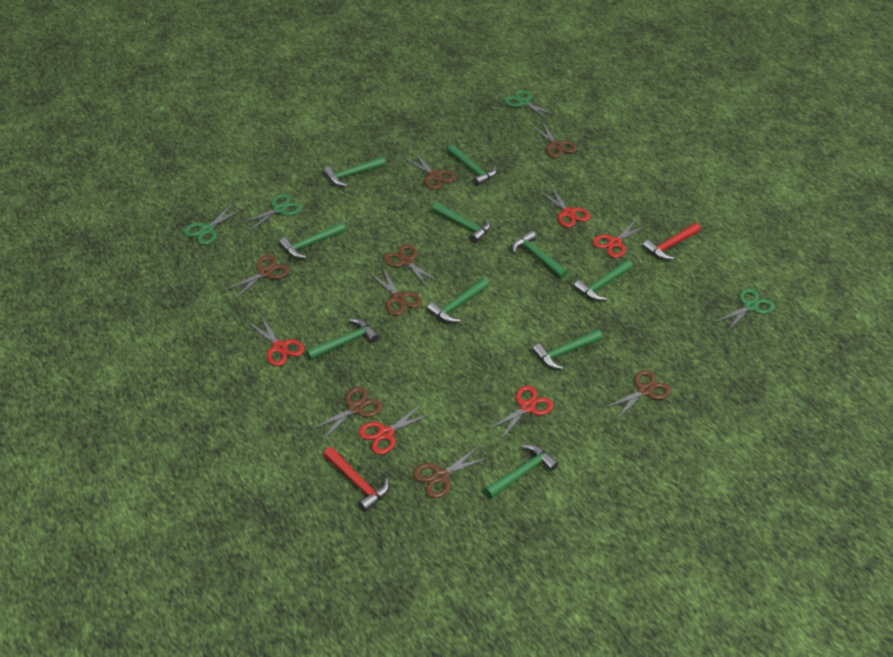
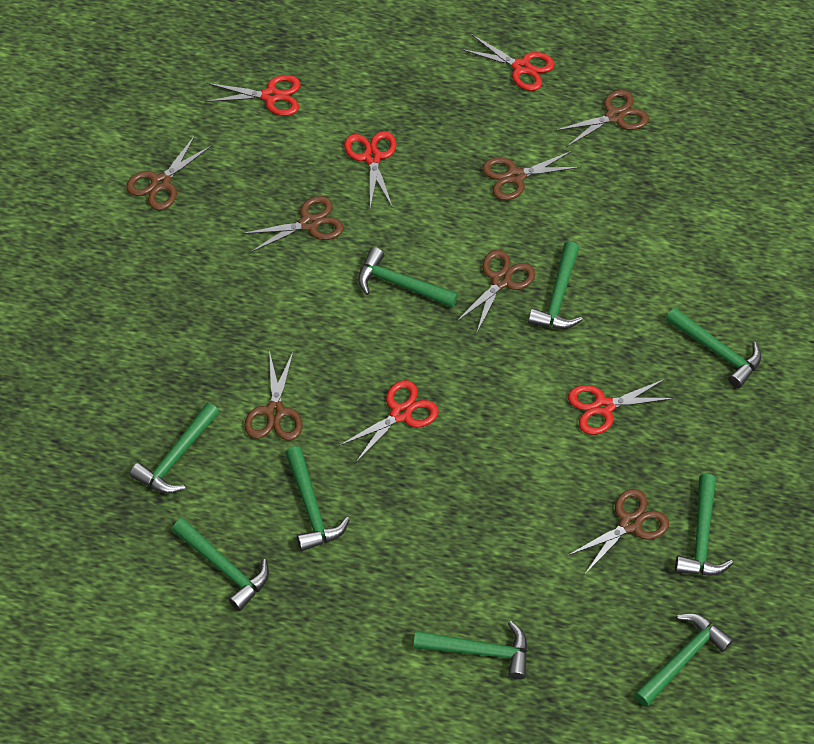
brown scissors: 8 -> 7
green hammer: 10 -> 9
green scissors: 4 -> 0
red hammer: 2 -> 0

